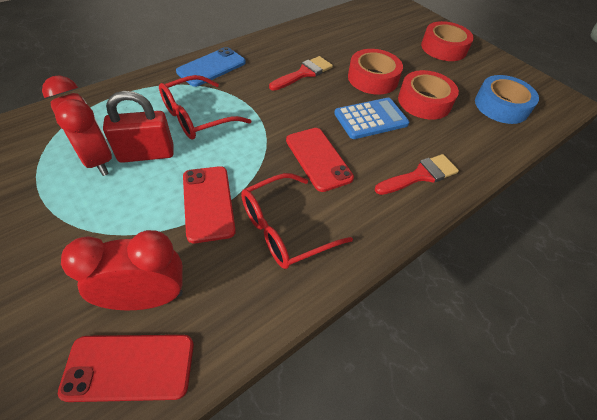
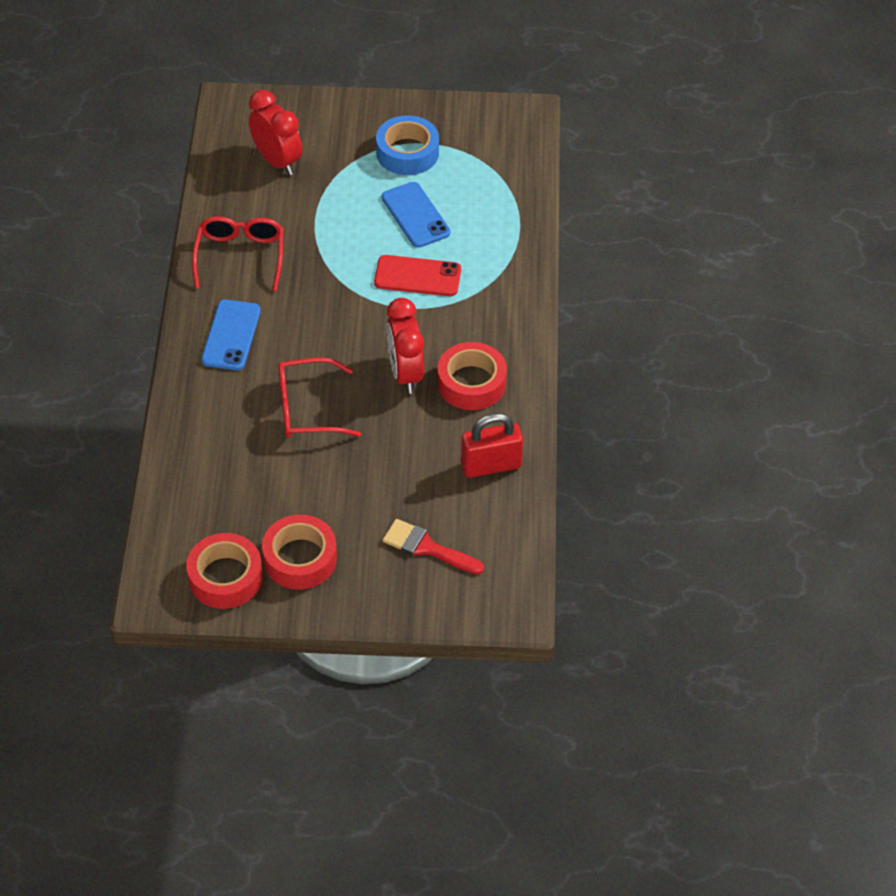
blue calculator: 1 -> 0
blue phone: 1 -> 2
red brush: 2 -> 1
red phone: 3 -> 1

